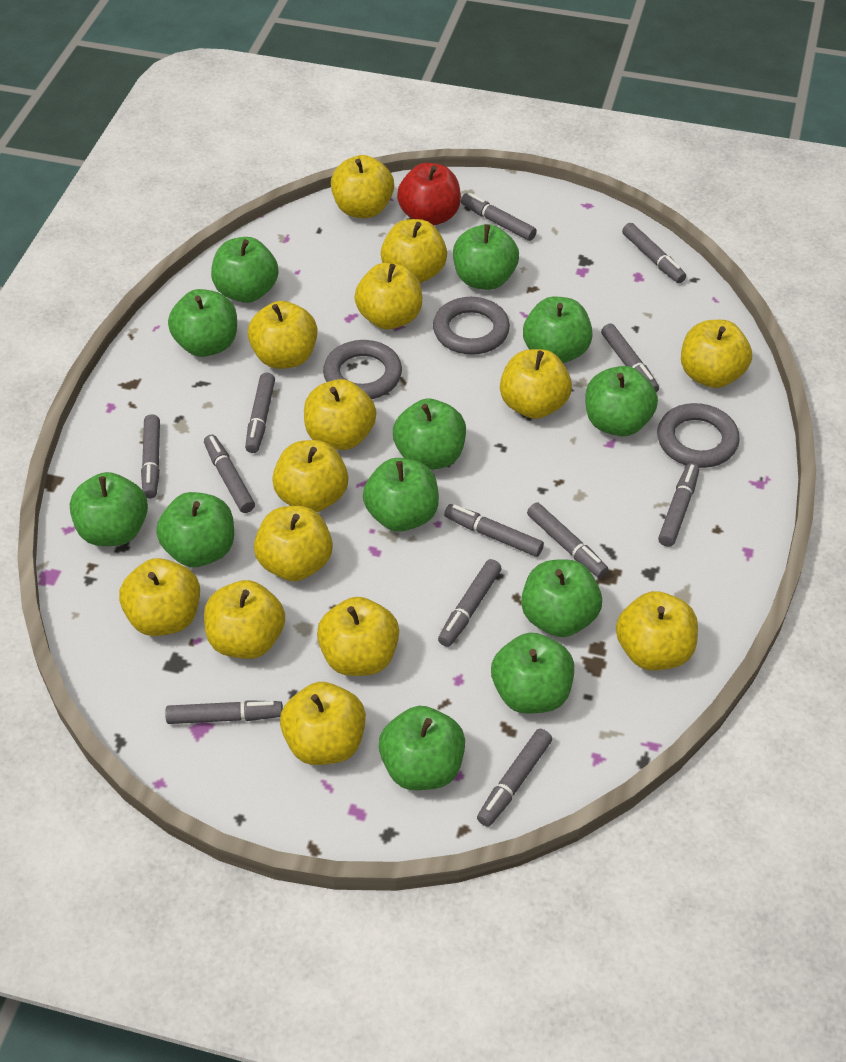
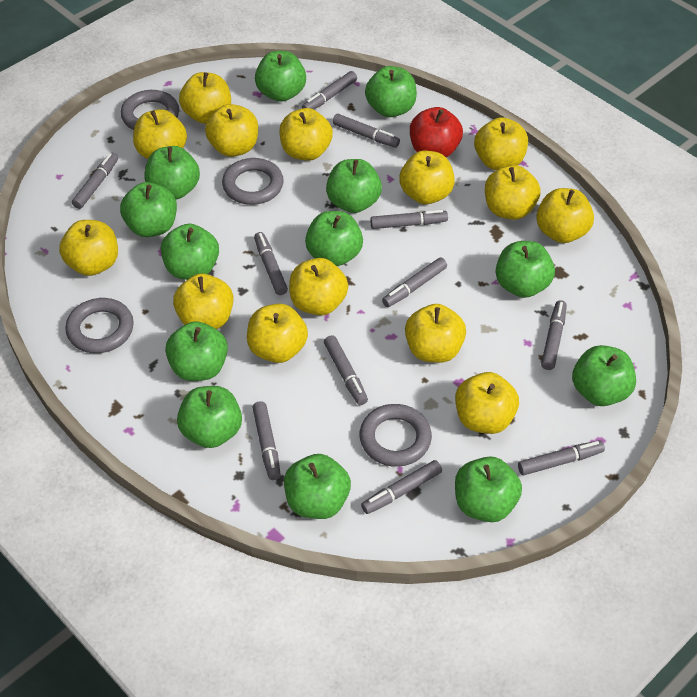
green apple: 12 -> 13
grey marker: 12 -> 11
grey ring: 3 -> 4

